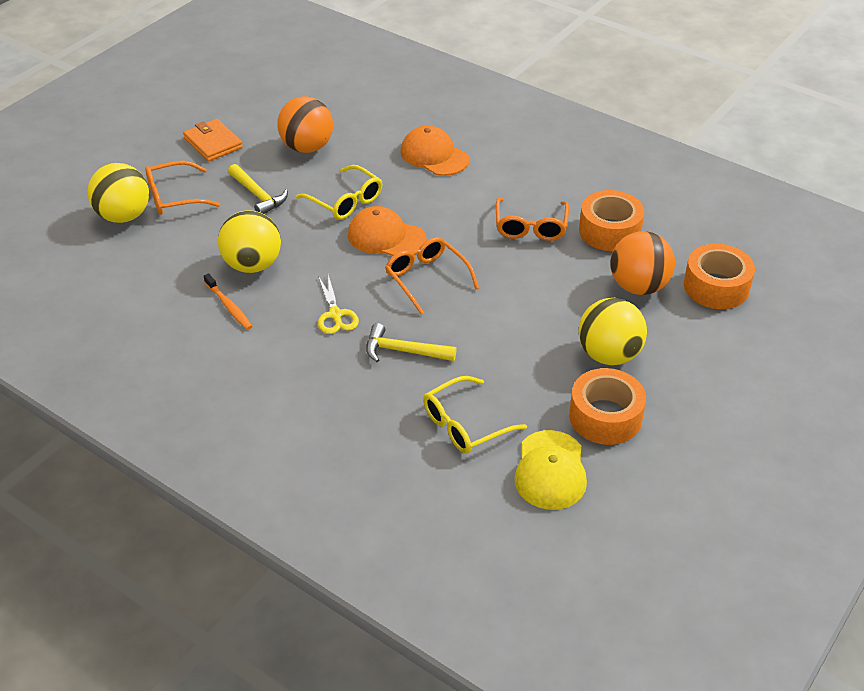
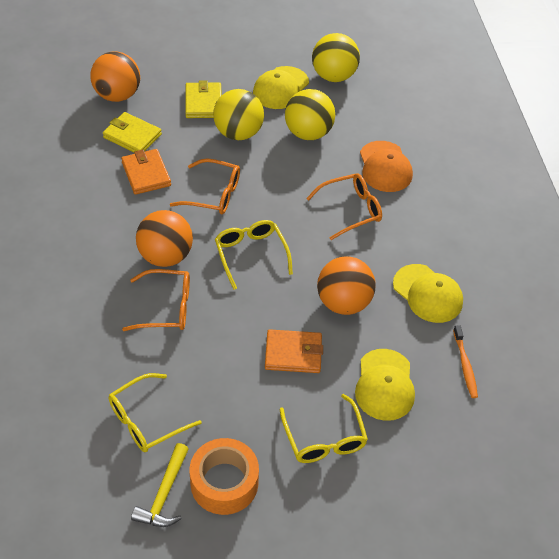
orange ball: 2 -> 3
orange cap: 2 -> 1
orange tape: 3 -> 1
orange wallet: 1 -> 2
yellow cap: 1 -> 3
yellow glasses: 2 -> 3
yellow hammer: 2 -> 1
yellow scissors: 1 -> 0
yellow wallet: 0 -> 2

